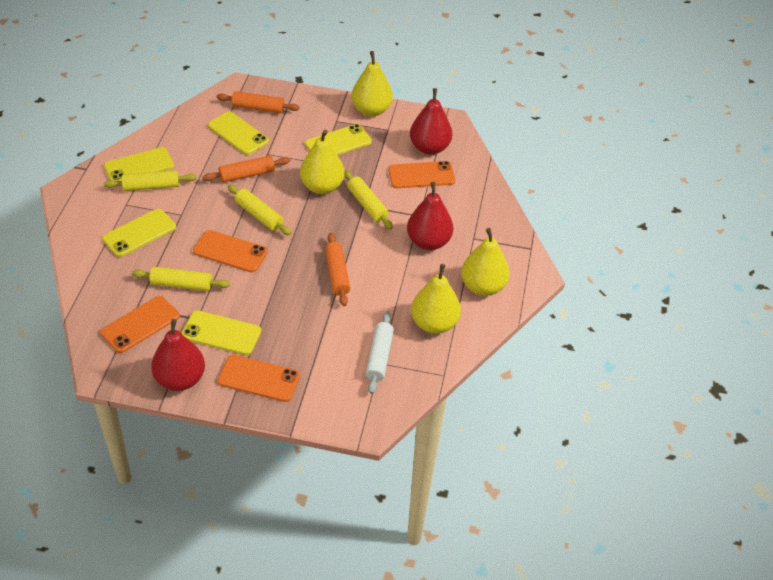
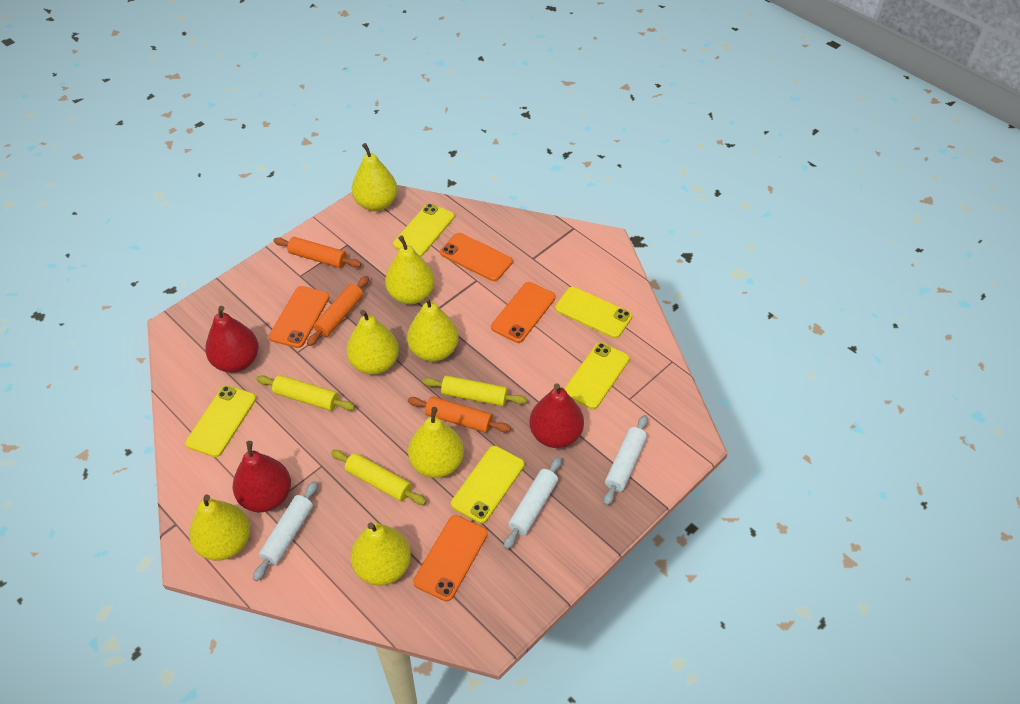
white rolling pin: 1 -> 3
yellow pear: 4 -> 7
yellow rolling pin: 4 -> 3

